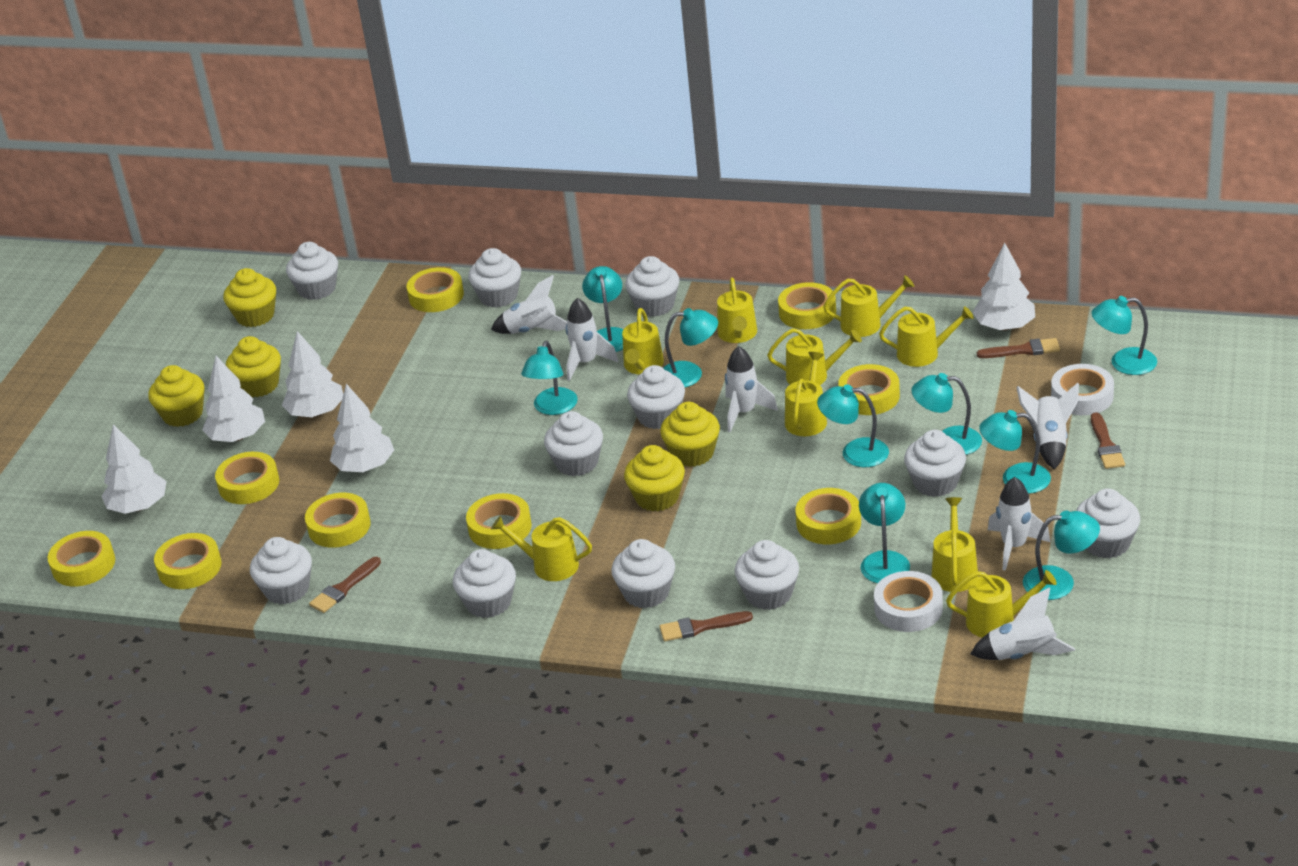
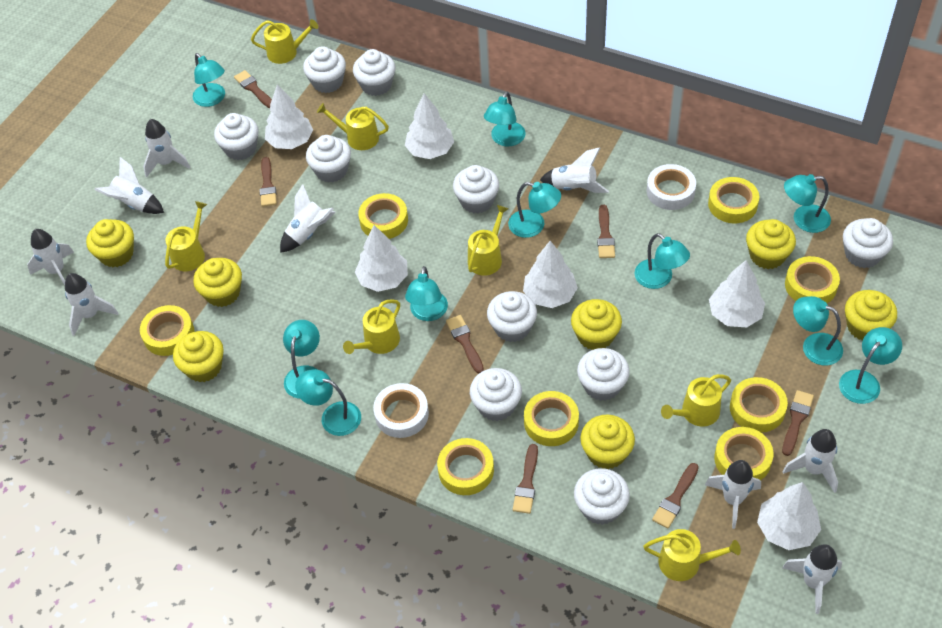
brown brush: 4 -> 7
turquoise lamp: 9 -> 10
white cupcake: 11 -> 10
white rocket: 6 -> 9
white tree: 5 -> 6
yellow cupcake: 5 -> 7
yellow tape: 9 -> 8
yellow watering can: 9 -> 7

